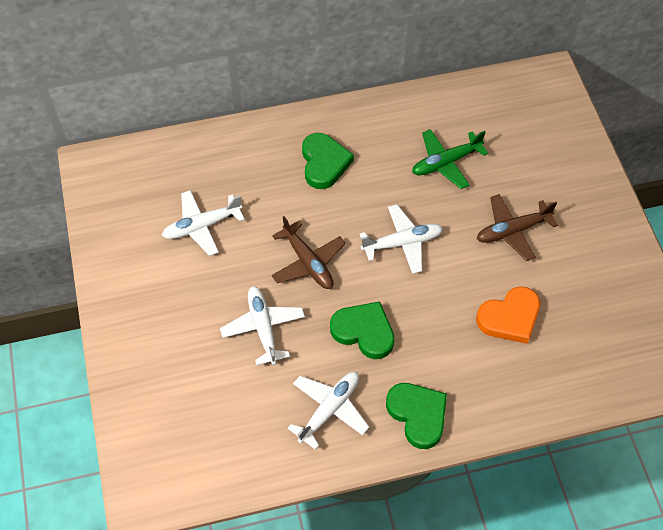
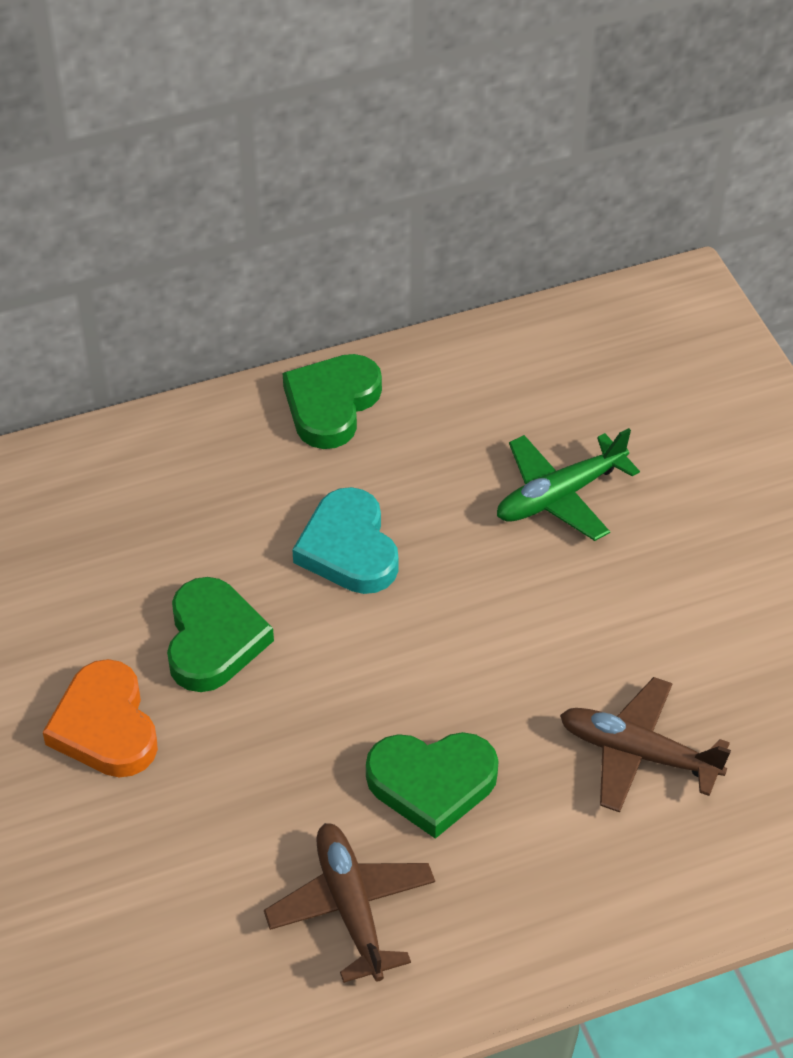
turquoise heart: 0 -> 1
white plane: 4 -> 0

